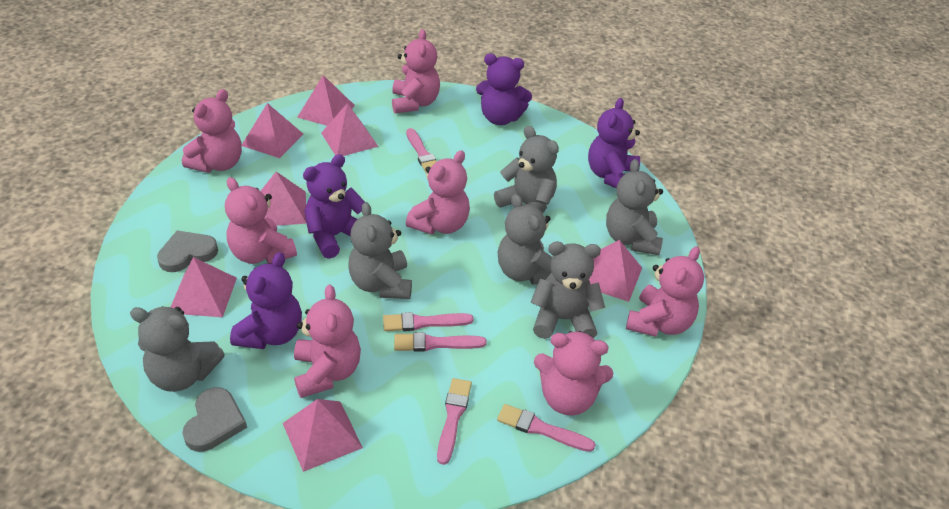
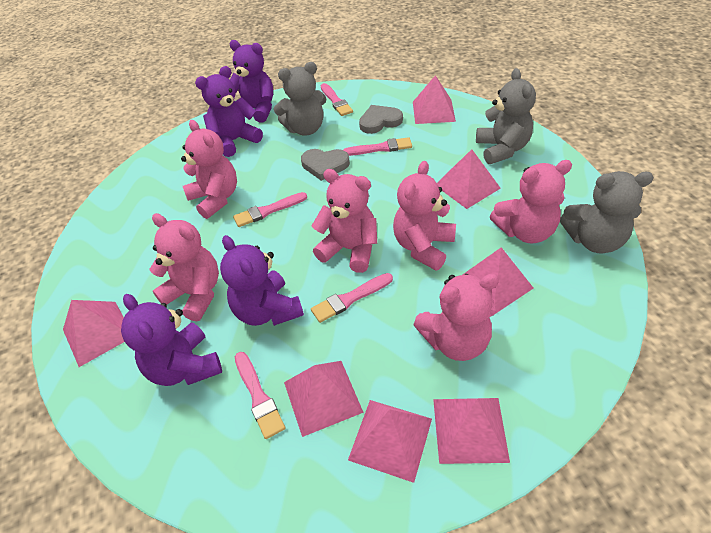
grey teddy bear: 6 -> 3
pink teddy bear: 7 -> 6

